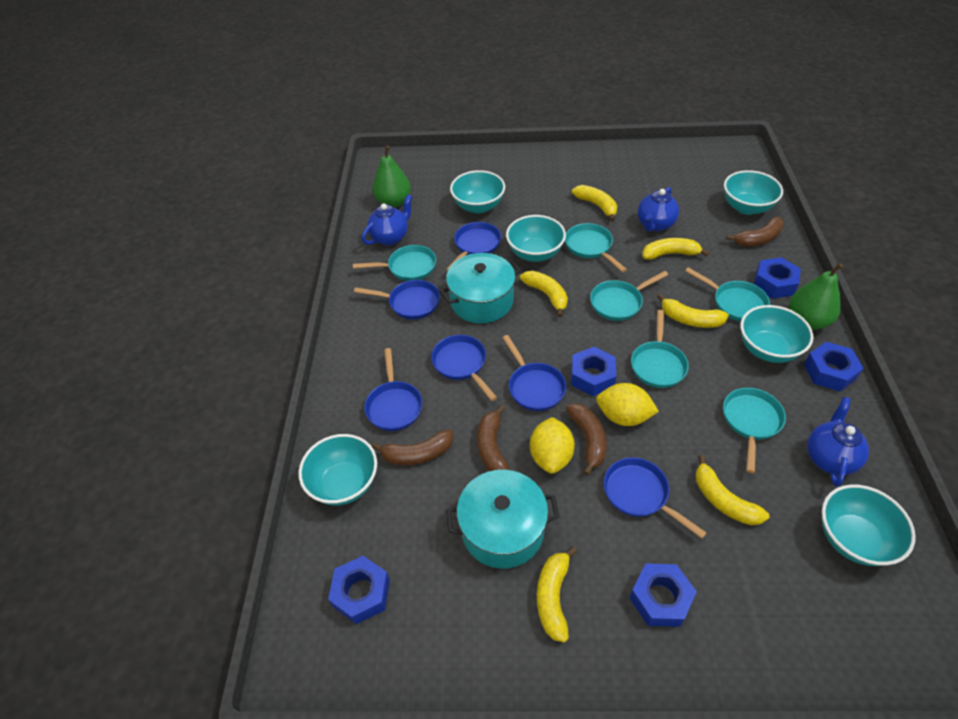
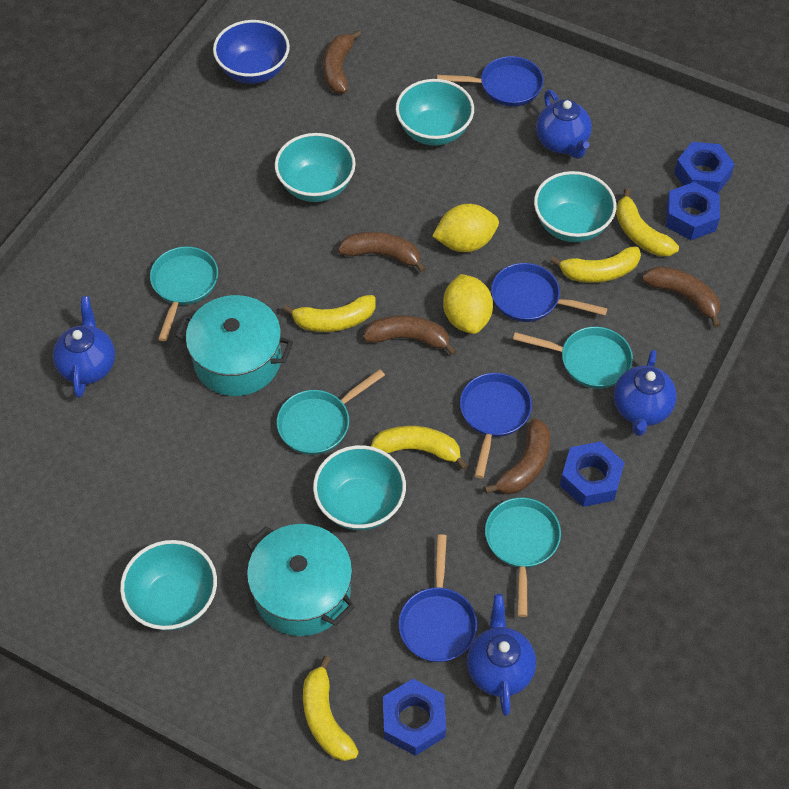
blue bowl: 0 -> 1
blue nut: 5 -> 4
blue pan: 6 -> 4
blue teapot: 3 -> 4
brown banana: 4 -> 5
green pear: 2 -> 0
turquoise bowl: 6 -> 5
turquoise pan: 6 -> 4
yellow banana: 6 -> 5

